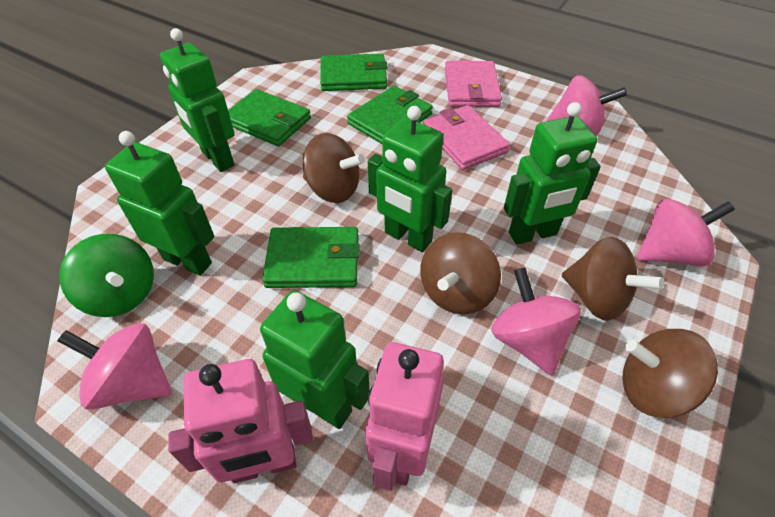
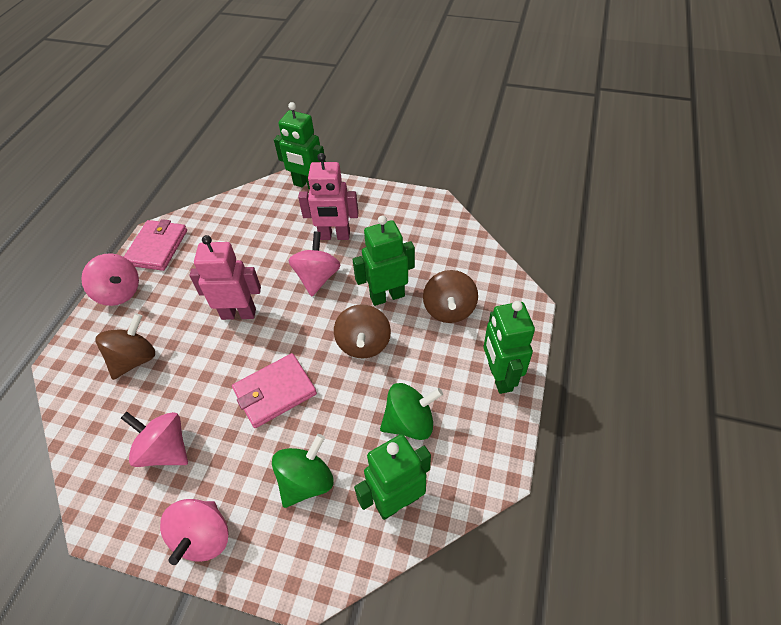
brown spinning top: 4 -> 3
green robot: 5 -> 4
green spinning top: 1 -> 2
green wallet: 4 -> 0

